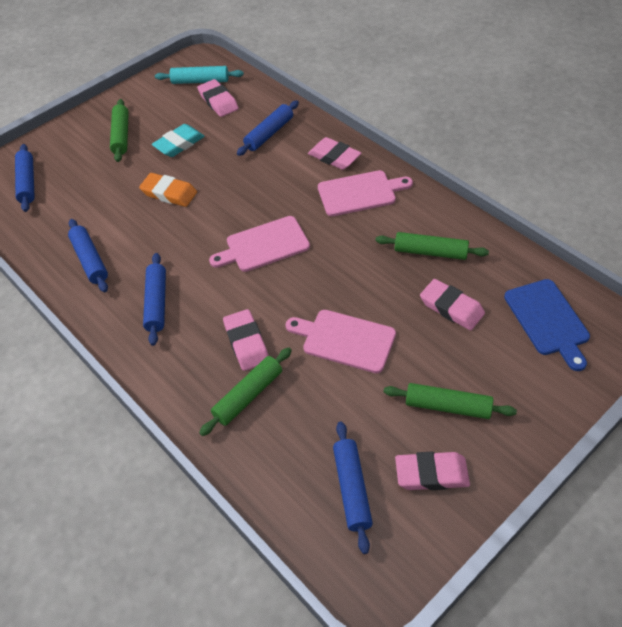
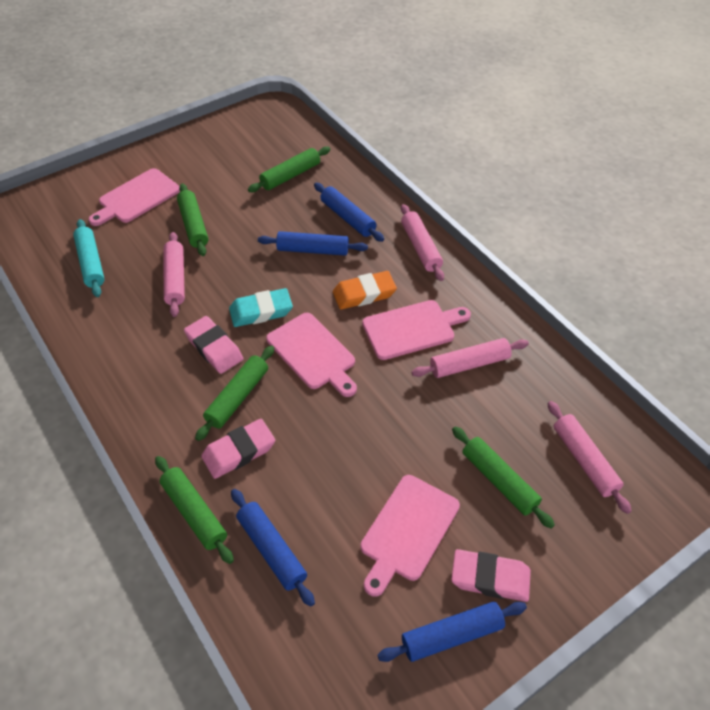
blue cutting board: 1 -> 0
blue rolling pin: 5 -> 4
green rolling pin: 4 -> 5
pink cutting board: 3 -> 4
pink eraser: 5 -> 3
pink rolling pin: 0 -> 4

